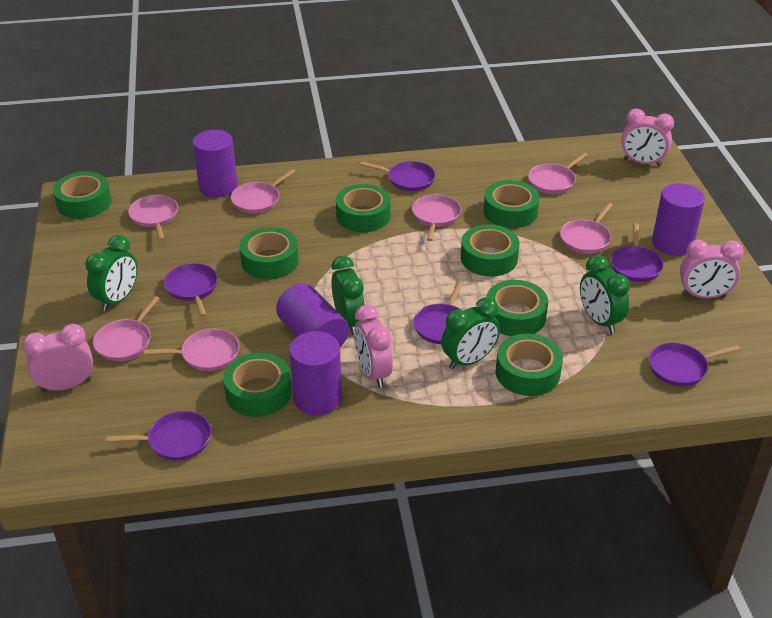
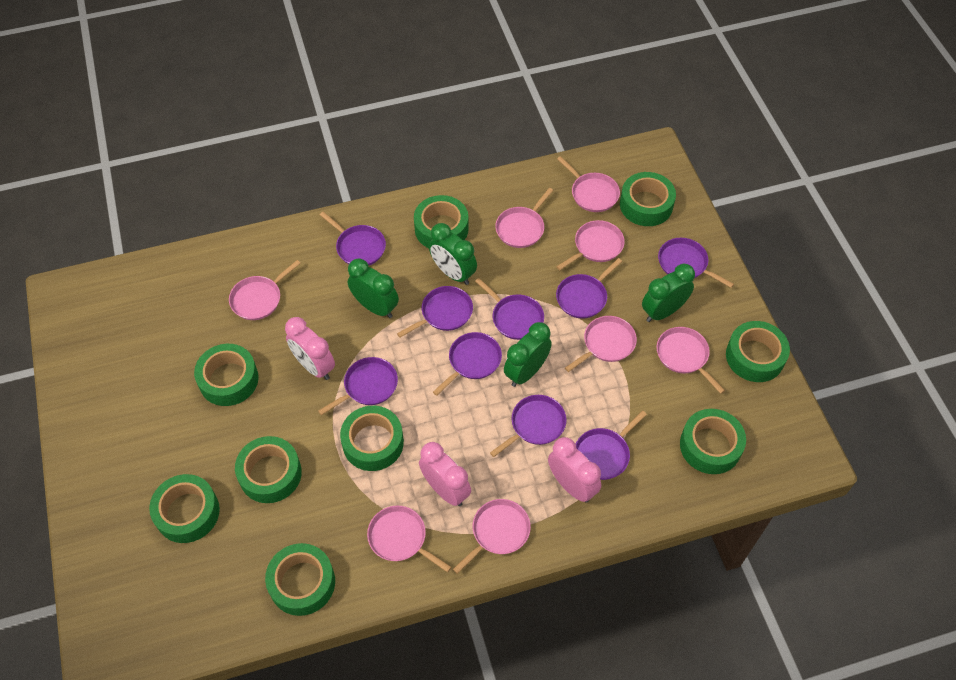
green tape: 8 -> 9
pink clock: 4 -> 3
pink pan: 7 -> 8
purple cylinder: 4 -> 0
purple pan: 6 -> 9

